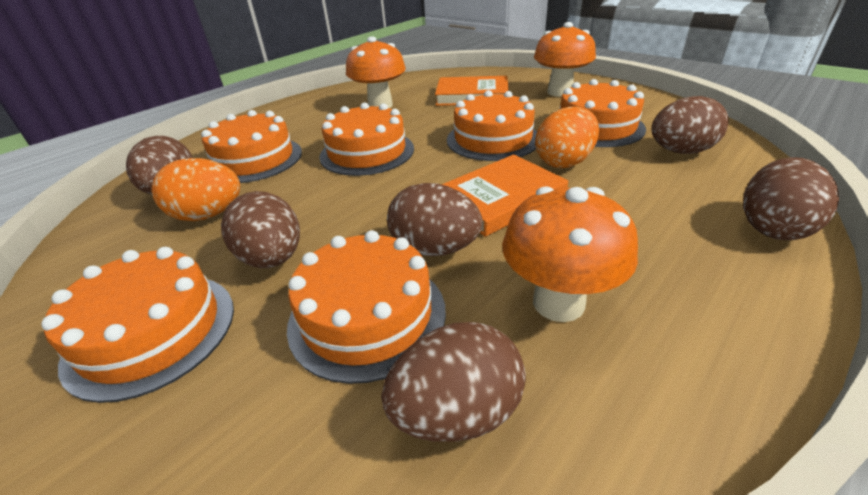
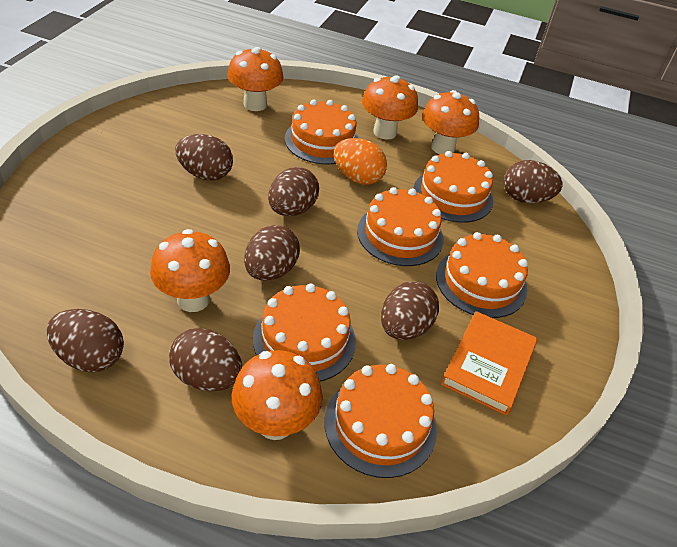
brown egg: 6 -> 7
orange book: 2 -> 1
orange egg: 2 -> 1
orange mushroom: 3 -> 5

